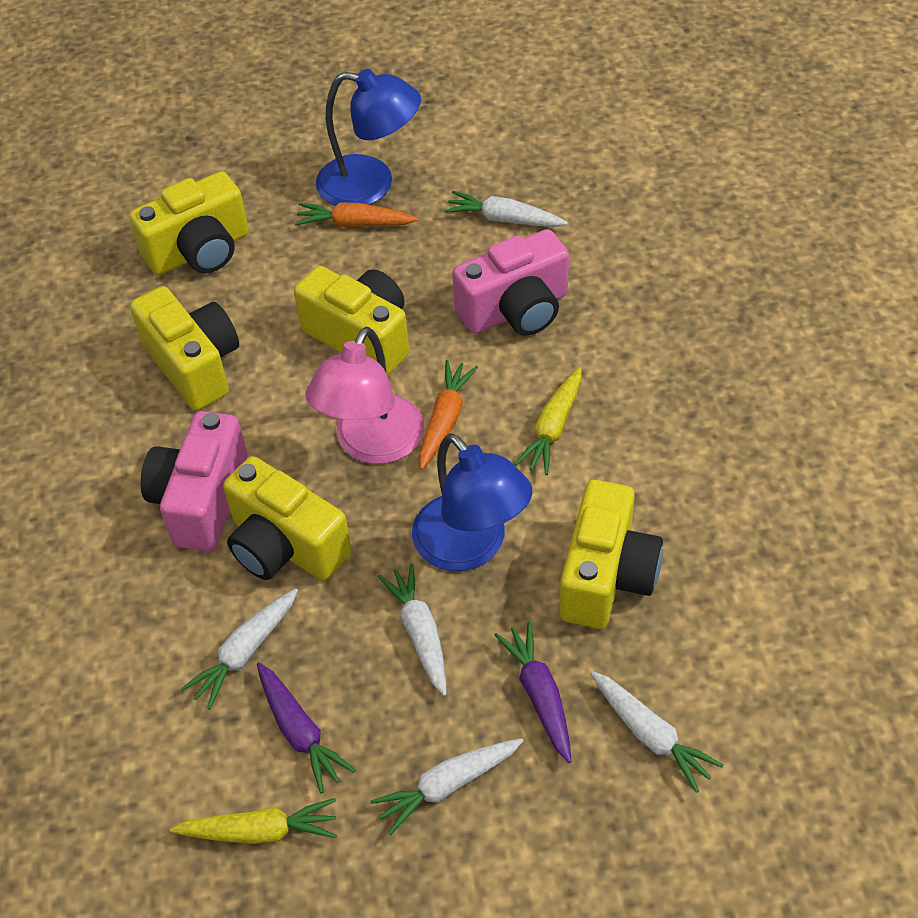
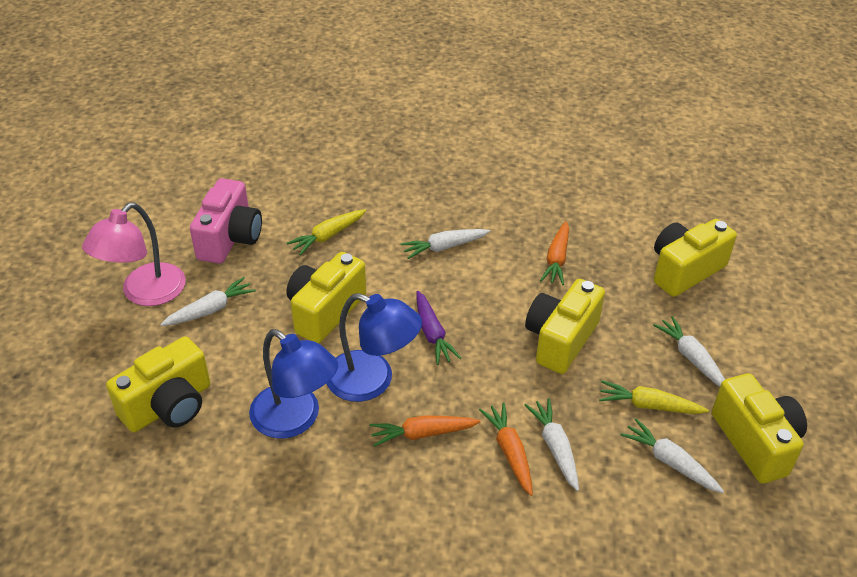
orange carrot: 2 -> 3
pink camera: 2 -> 1
purple carrot: 2 -> 1

